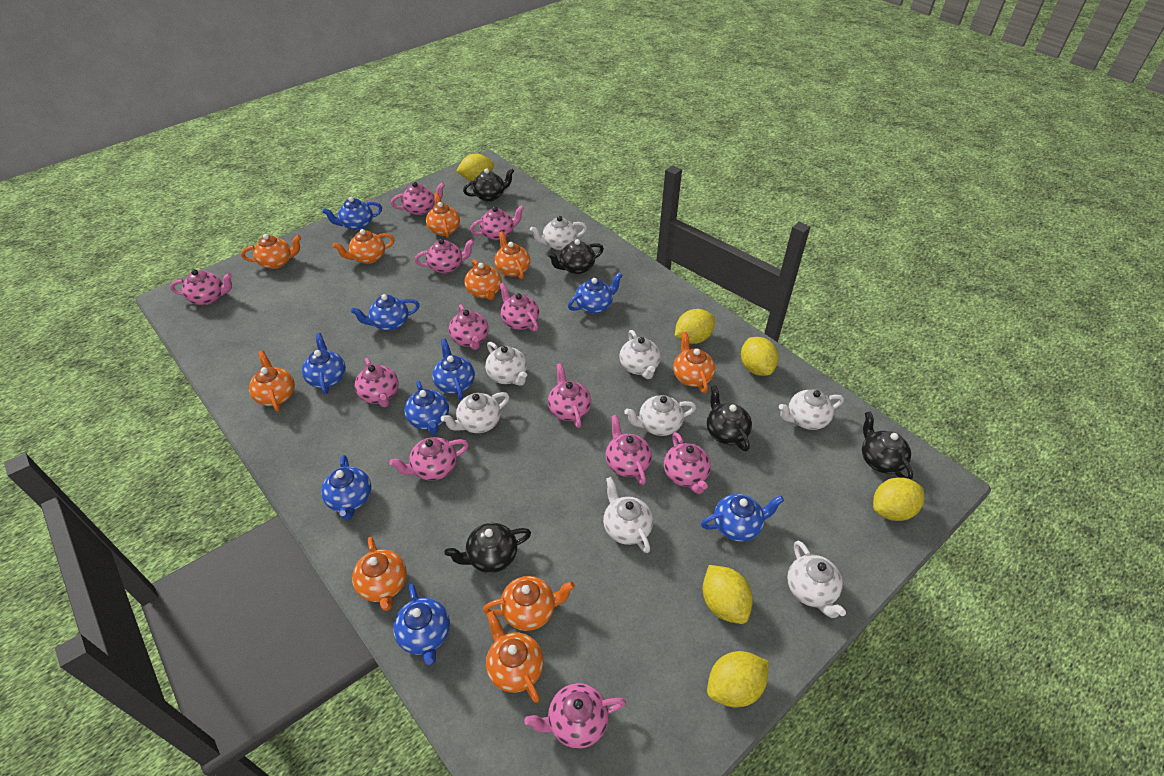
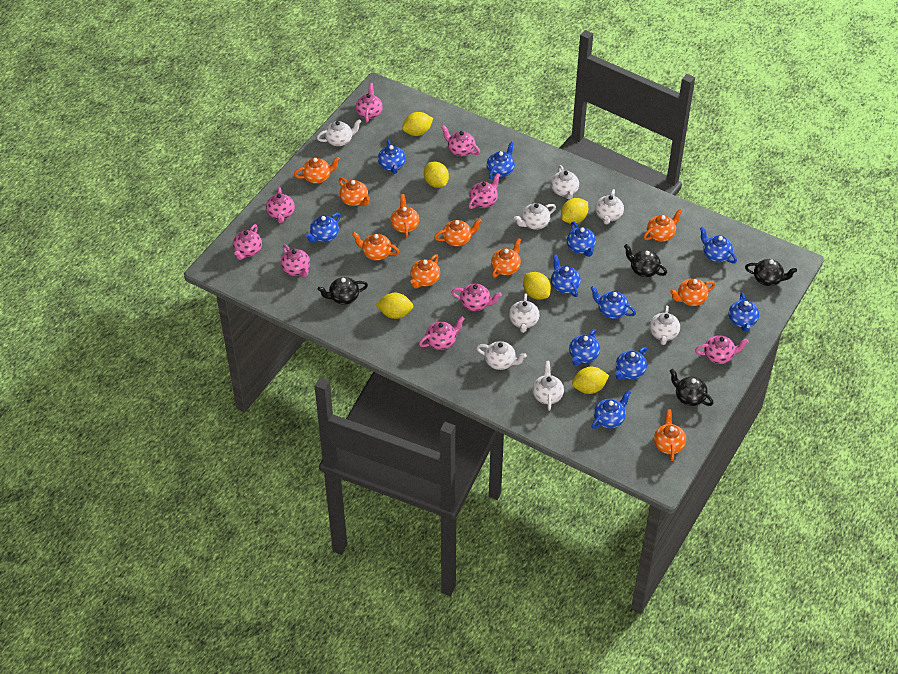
black teapot: 5 -> 4
blue teapot: 9 -> 11
pink teapot: 12 -> 9

